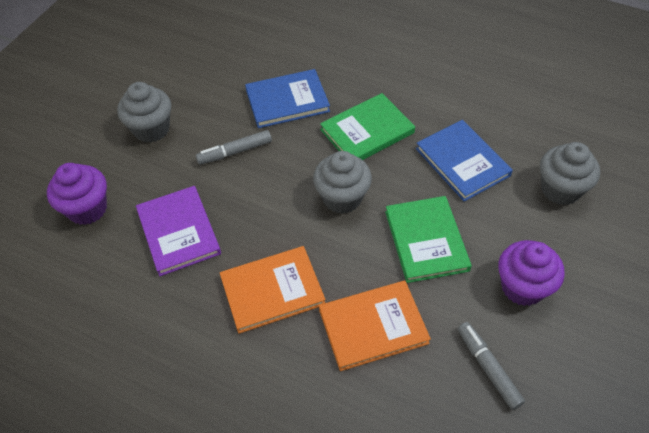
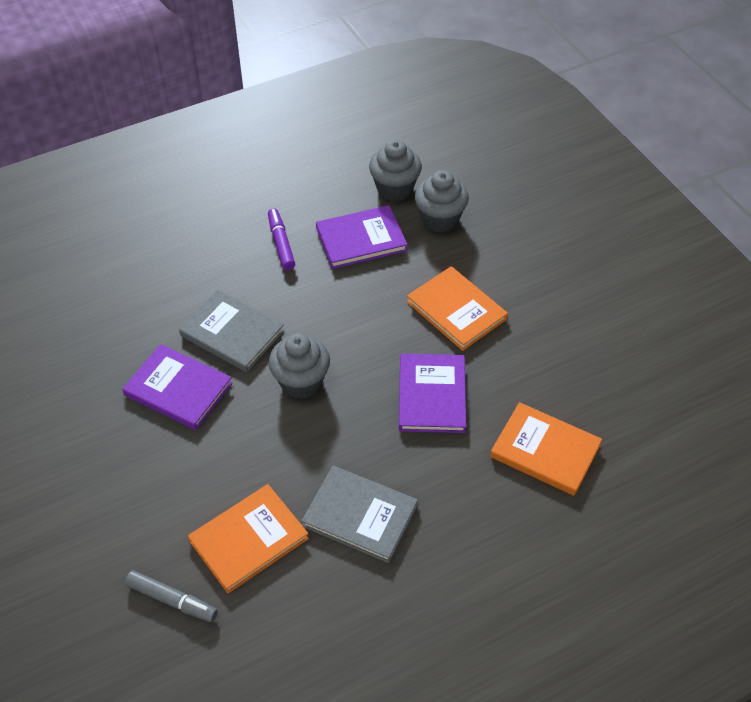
blue book: 2 -> 0
green book: 2 -> 0
grey book: 0 -> 2
grey marker: 2 -> 1
orange book: 2 -> 3
purple book: 1 -> 3
purple cupcake: 2 -> 0
purple marker: 0 -> 1

